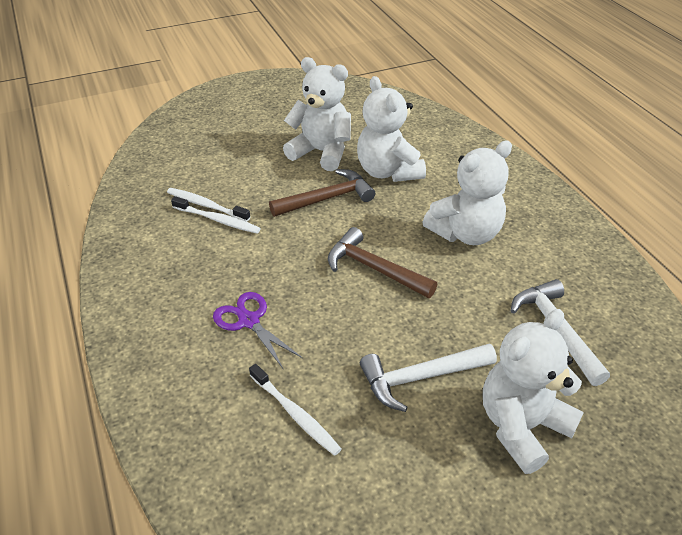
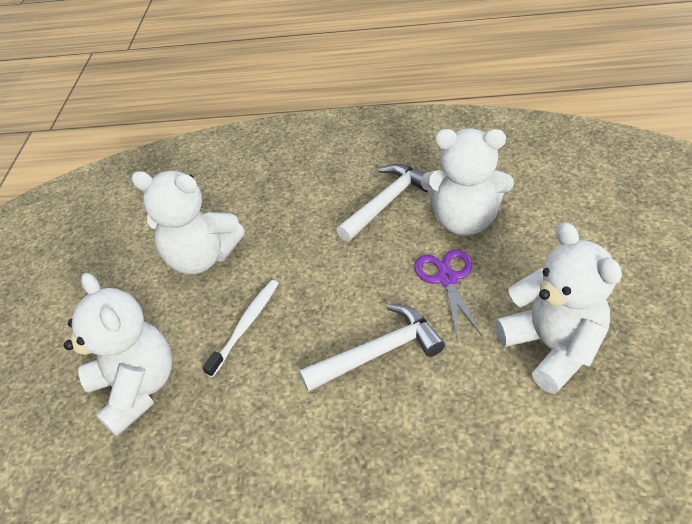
brown hammer: 2 -> 0
white toothbrush: 3 -> 1

